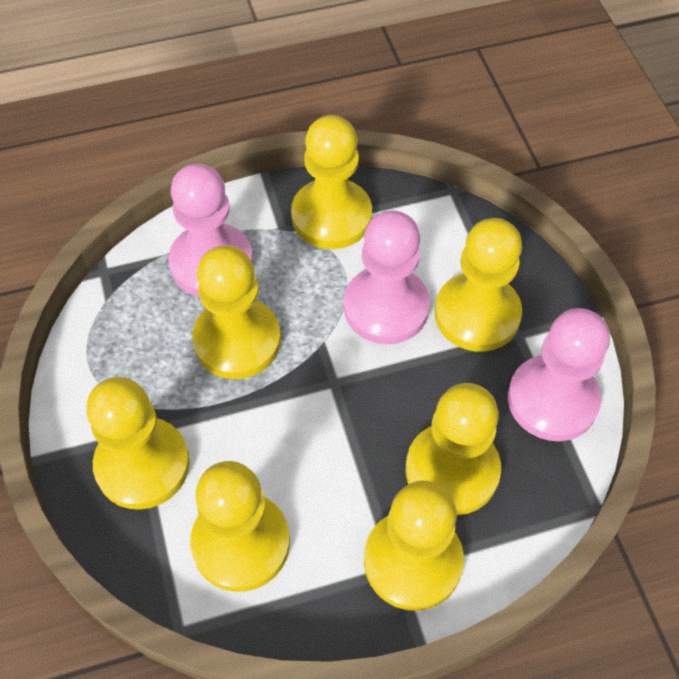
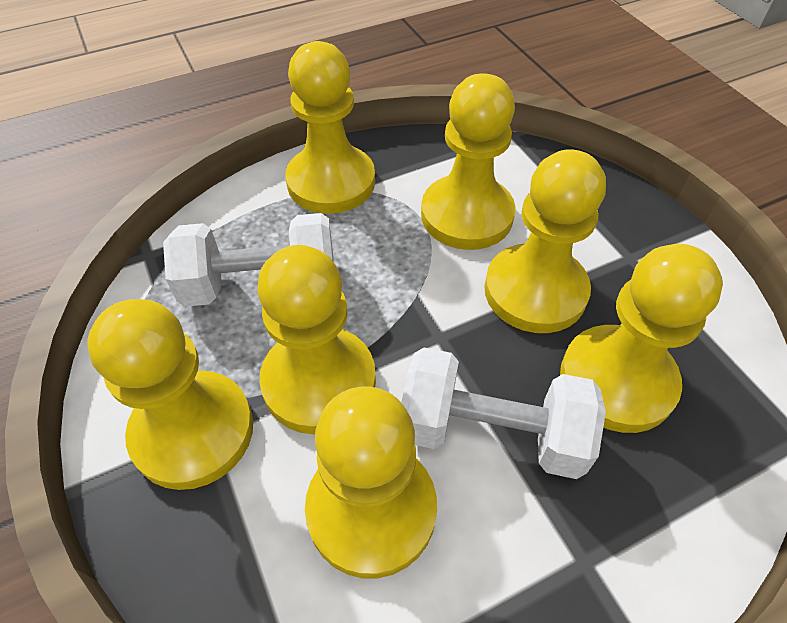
pink pawn: 3 -> 0
white dumbbell: 0 -> 2

